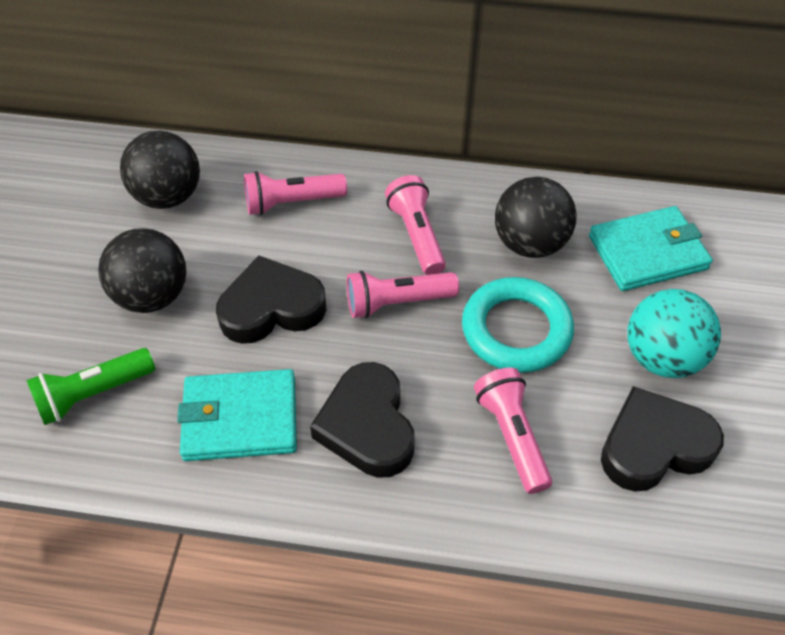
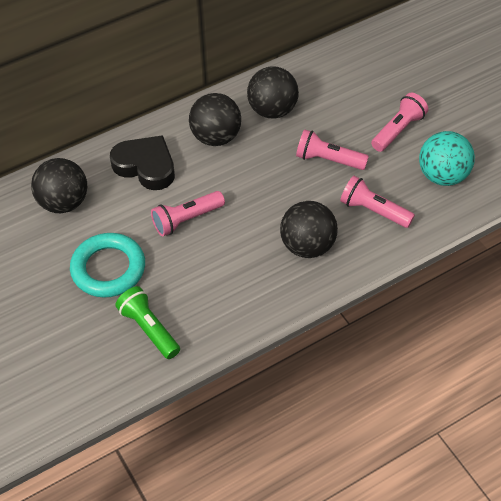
black ball: 3 -> 4
black heart: 3 -> 1
turquoise wallet: 2 -> 0

